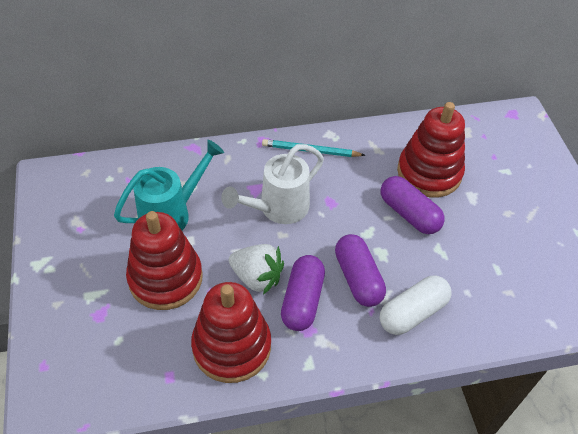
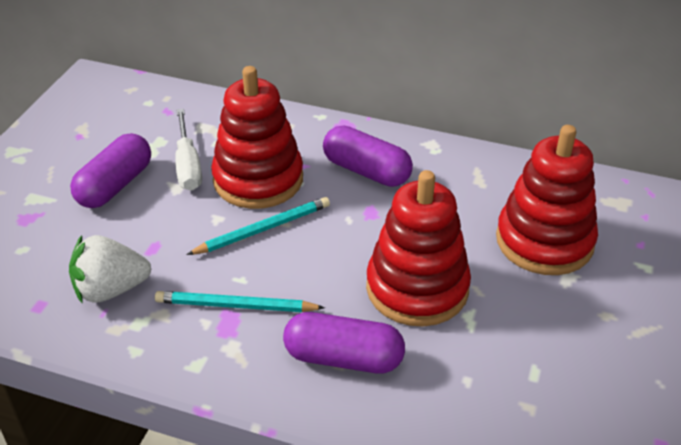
turquoise pencil: 1 -> 2
turquoise watering can: 1 -> 0
white capsule: 1 -> 0
white screwdriver: 0 -> 1
white watering can: 1 -> 0

